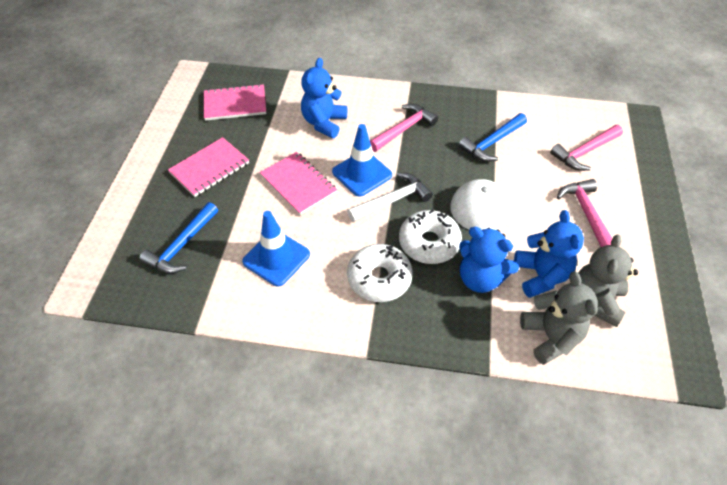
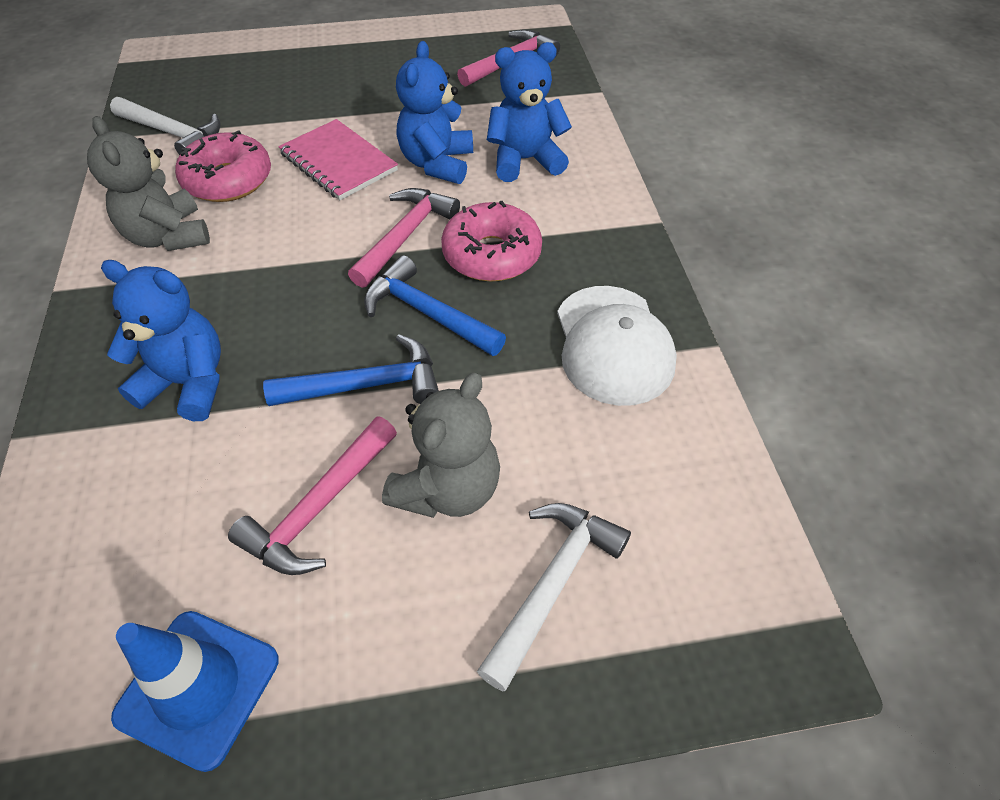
blue traffic cone: 2 -> 1
pink donut: 0 -> 2
pink notebook: 3 -> 1
white donut: 2 -> 0
white hammer: 1 -> 2

